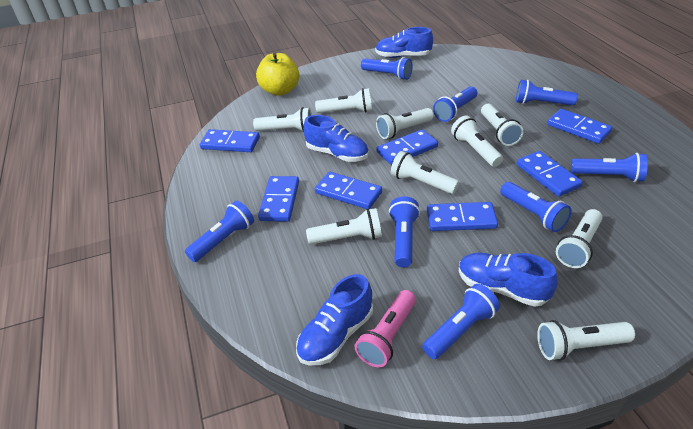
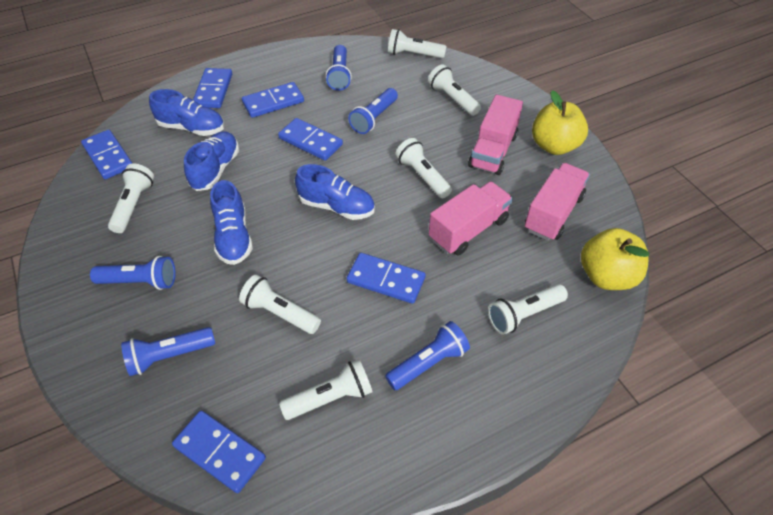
blue domino: 7 -> 6
blue flashlight: 8 -> 5
pink flashlight: 1 -> 0
pink truck: 0 -> 3
white flashlight: 9 -> 7
yellow apple: 1 -> 2

